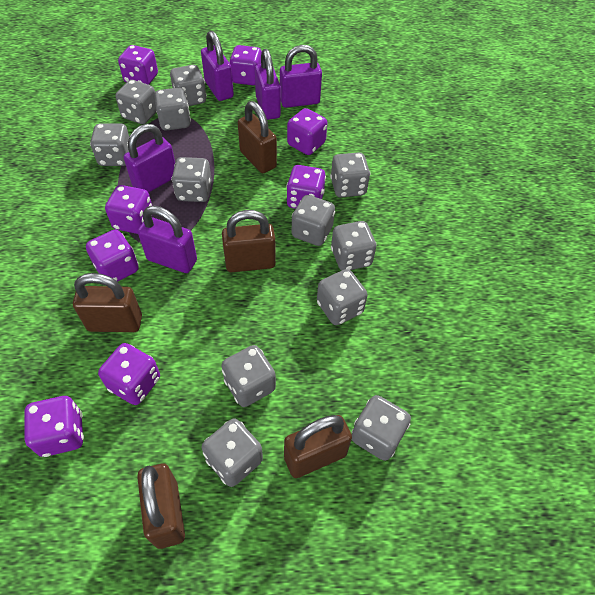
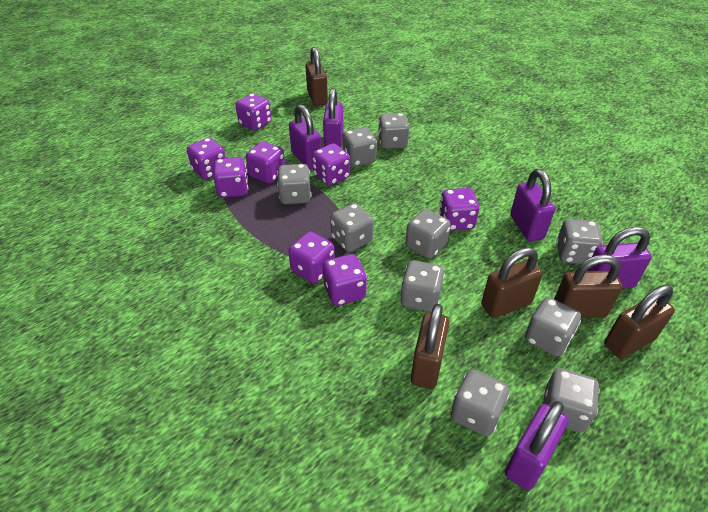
grey dice: 12 -> 10

